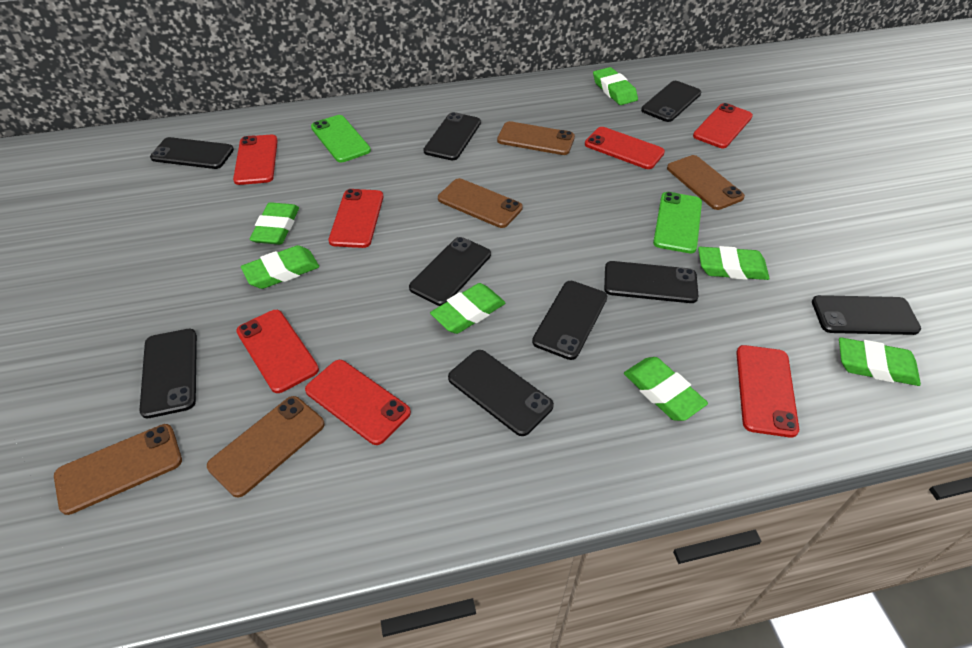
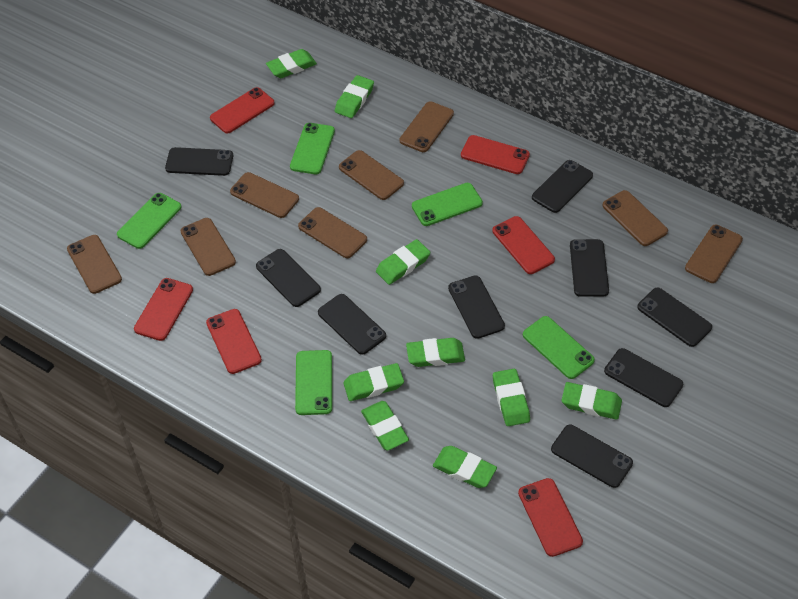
brown phone: 5 -> 8
green eraser: 7 -> 9
green phone: 2 -> 5
red phone: 7 -> 6

